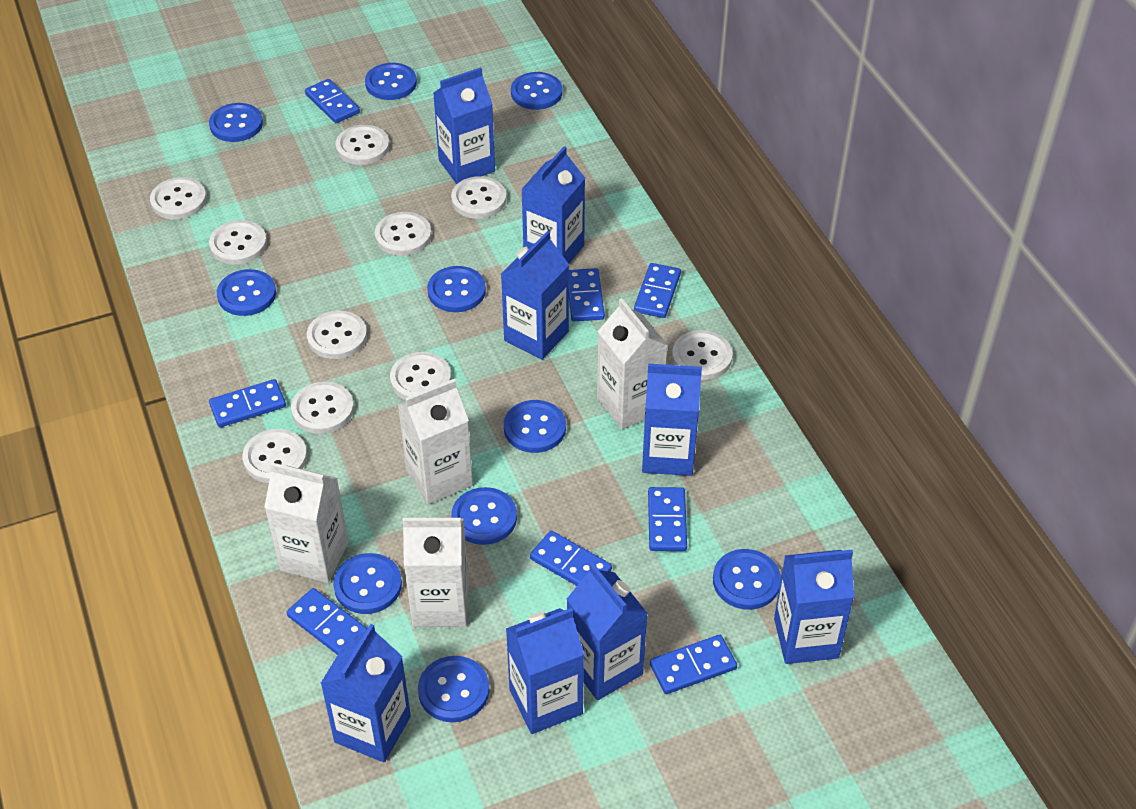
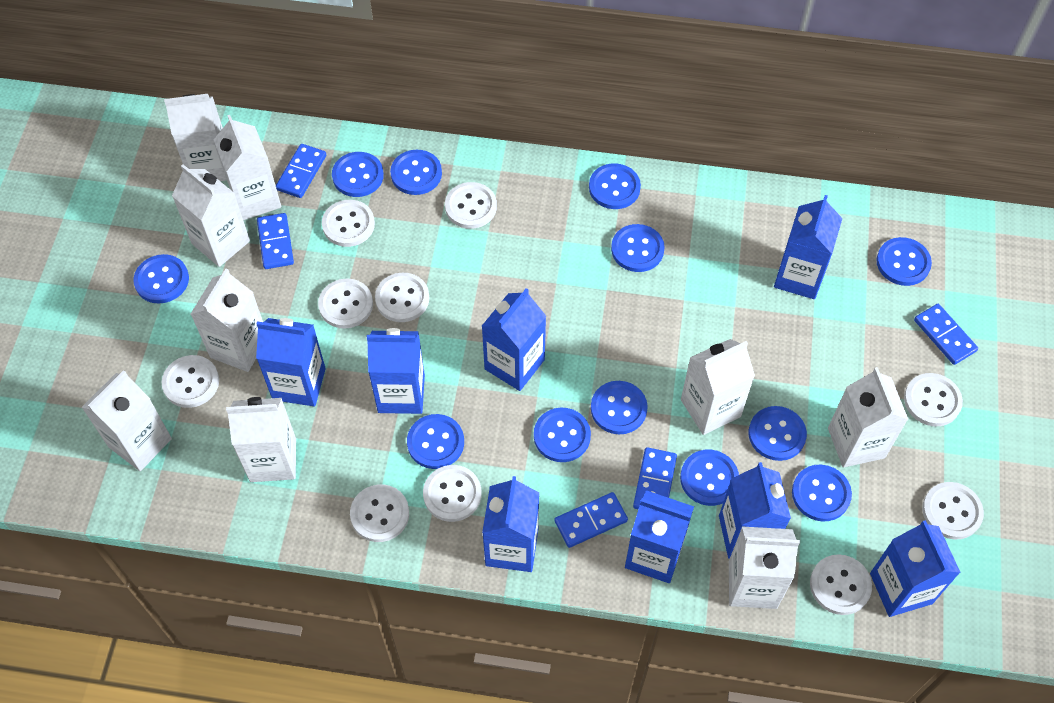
blue button: 10 -> 12
blue domino: 8 -> 5
white carton: 4 -> 9

